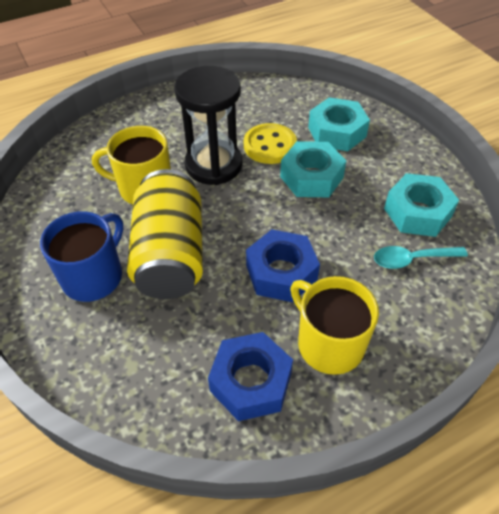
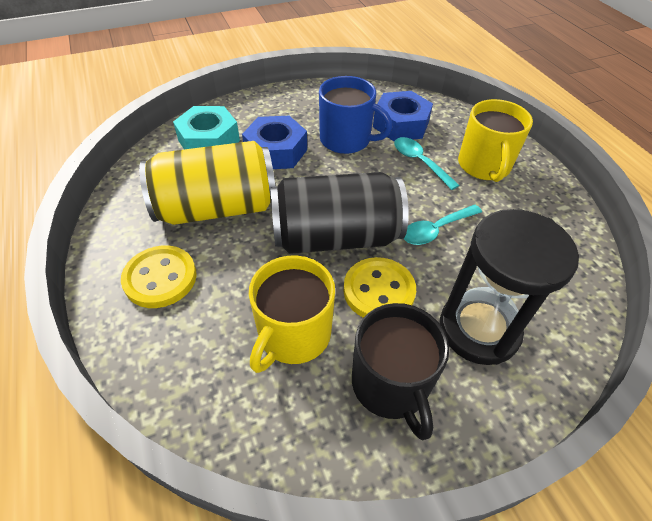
black can: 0 -> 1
black mug: 0 -> 1
turquoise nut: 3 -> 1
turquoise spoon: 1 -> 2
yellow button: 1 -> 2

